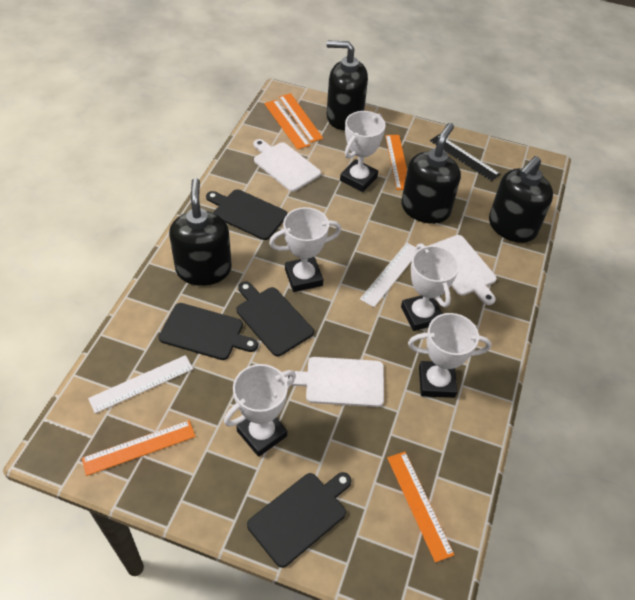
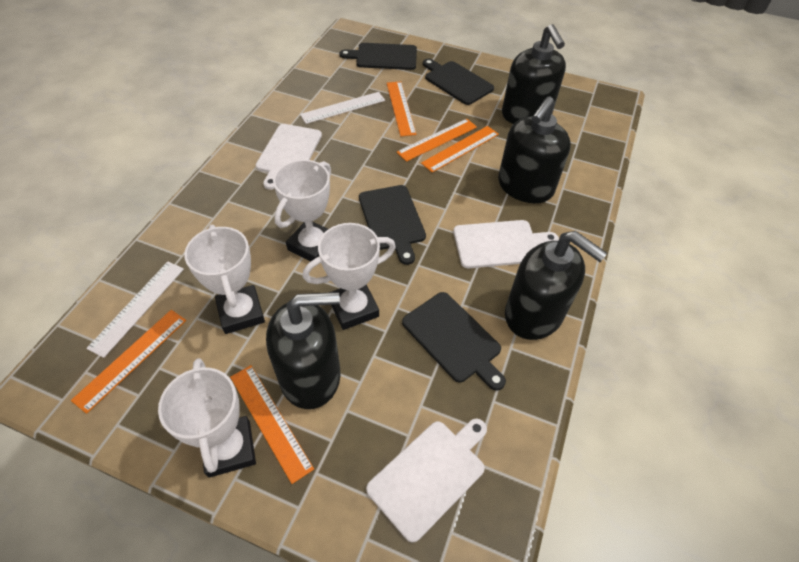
black ruler: 1 -> 0
white trophy: 5 -> 4

